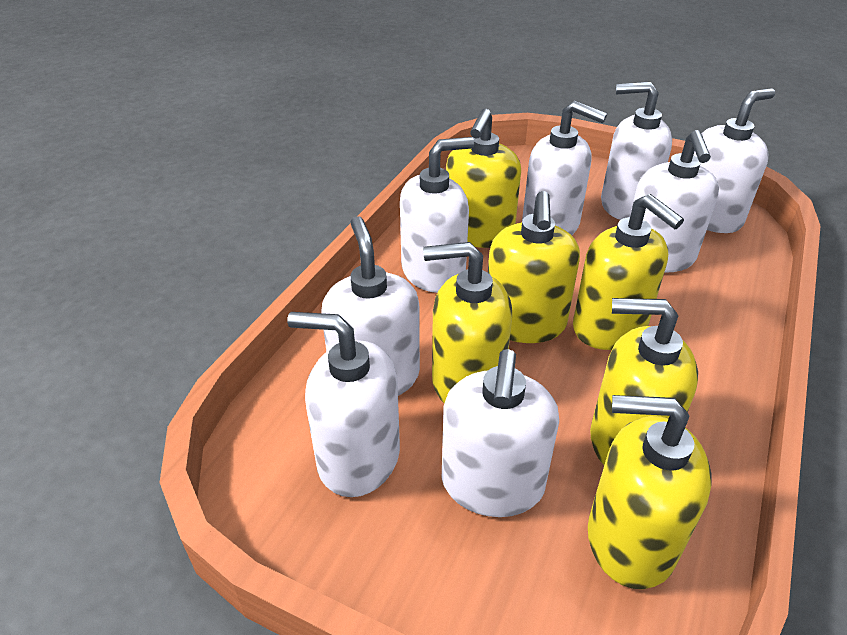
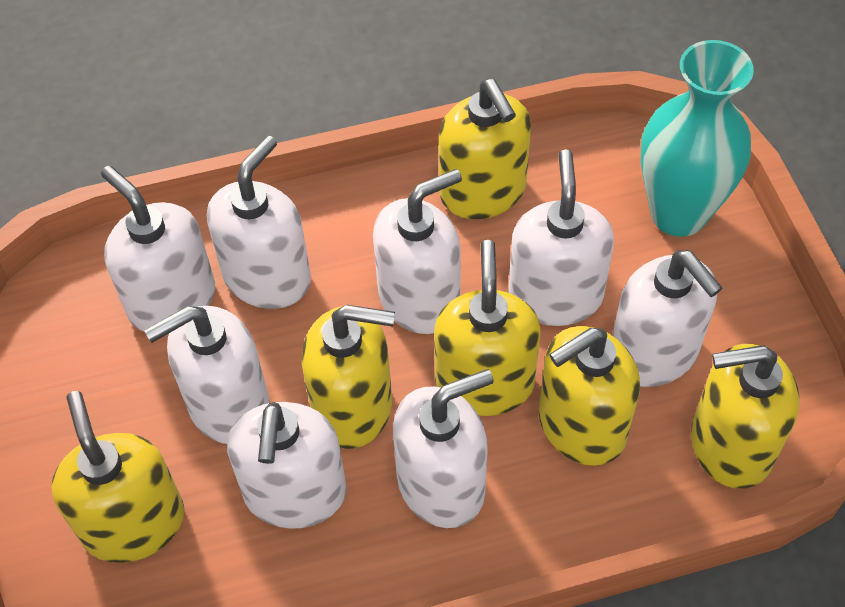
turquoise vase: 0 -> 1

